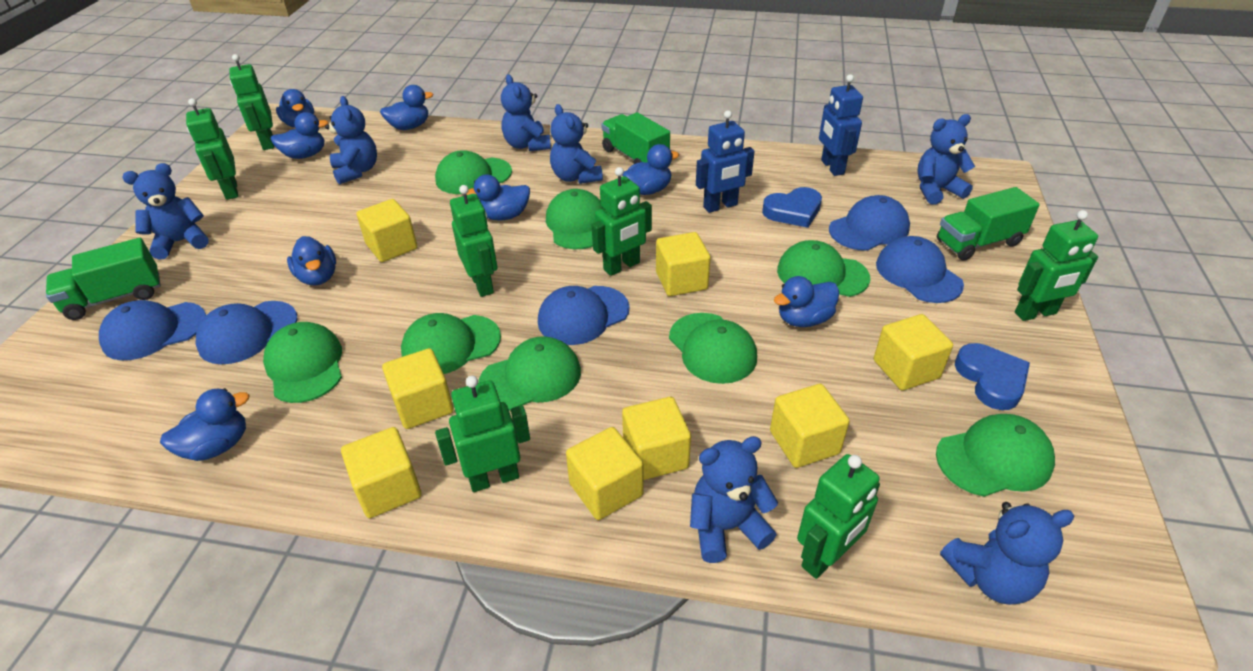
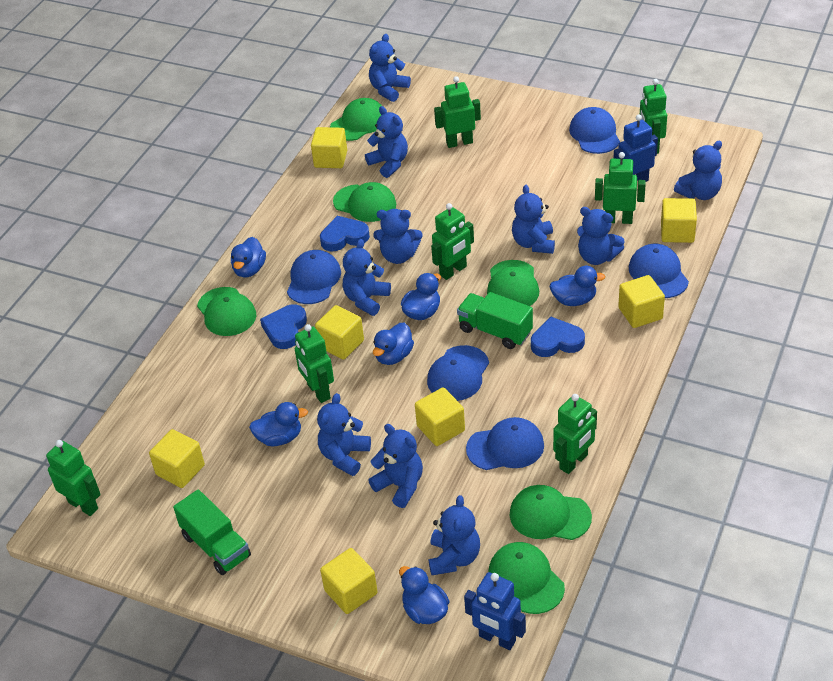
blue duck: 8 -> 6
blue heart: 2 -> 3
blue teddy bear: 7 -> 10
green cap: 8 -> 6
green truck: 3 -> 2
yellow cube: 8 -> 7

